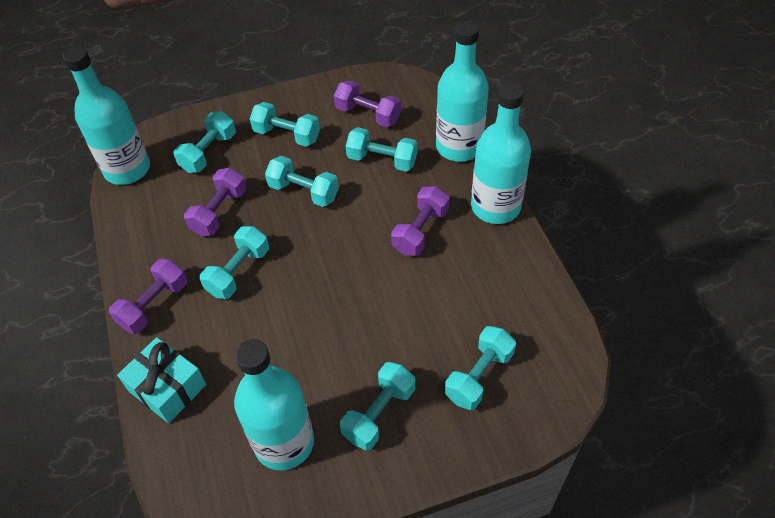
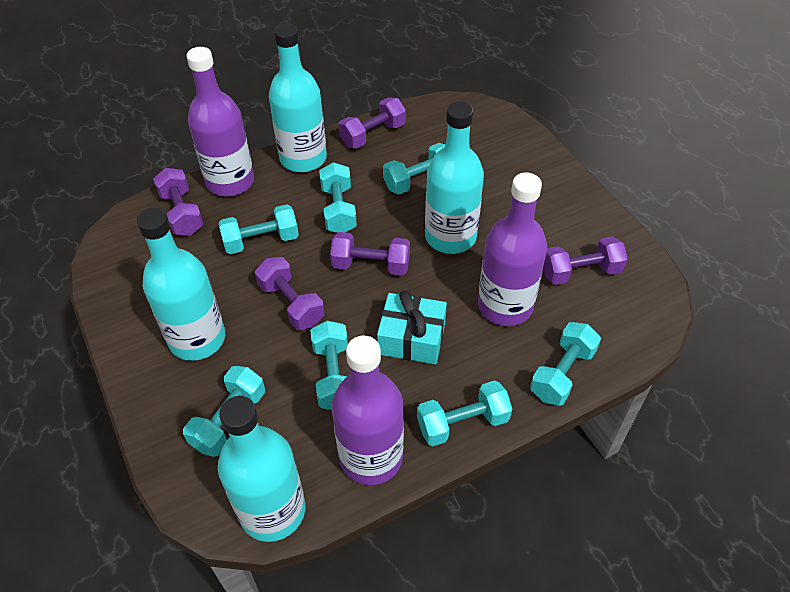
purple bottle: 0 -> 3
purple dumbbell: 4 -> 5

